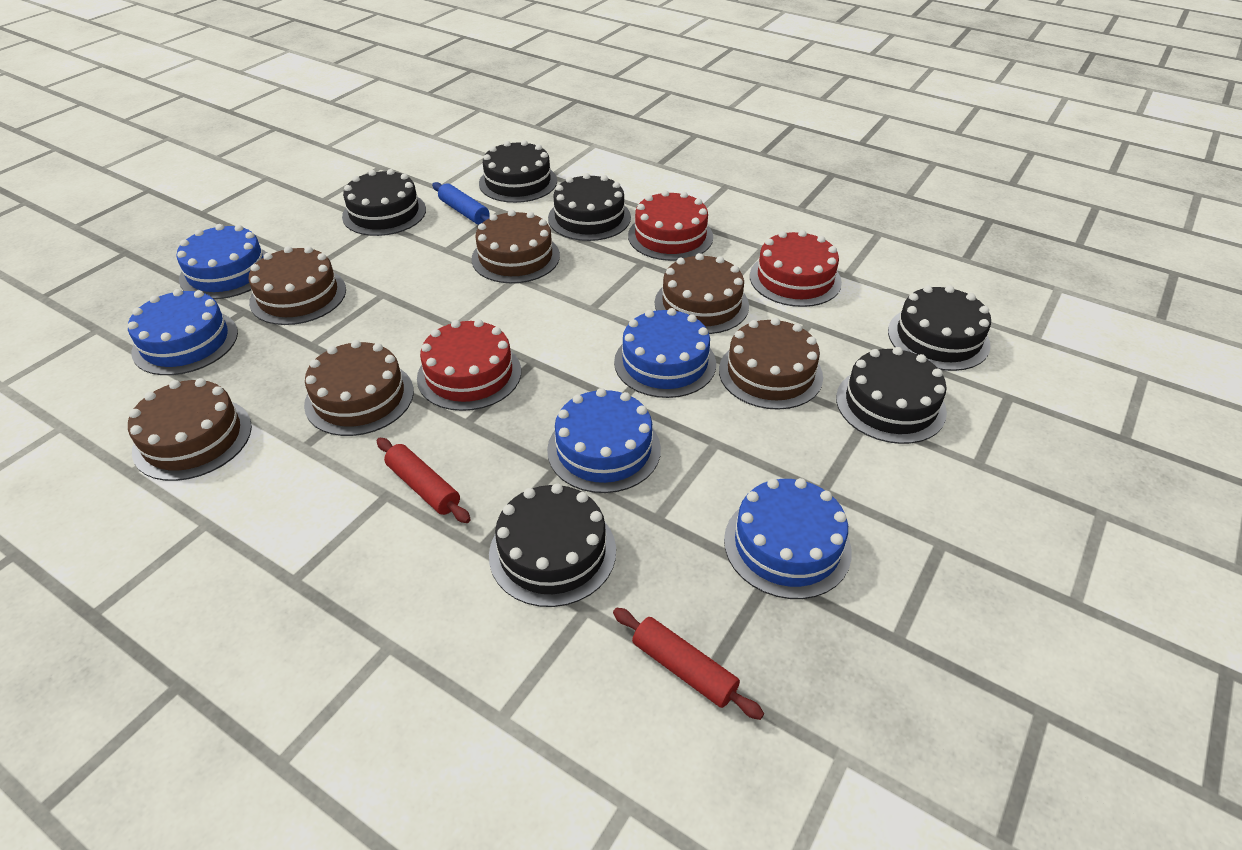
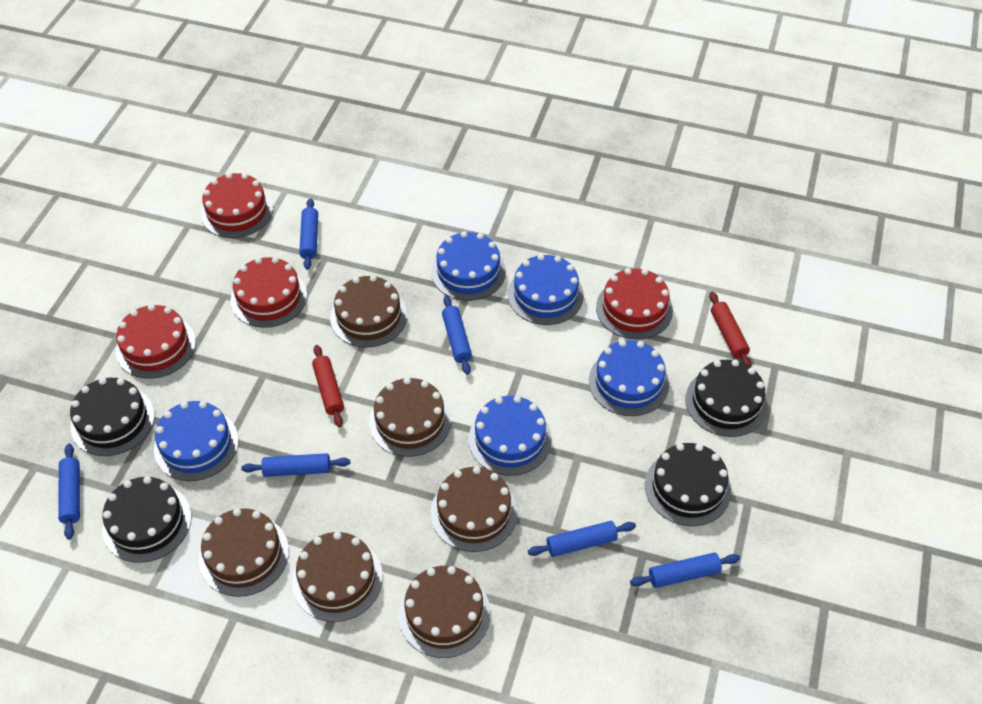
black cake: 6 -> 4
blue rolling pin: 1 -> 6
red cake: 3 -> 4

